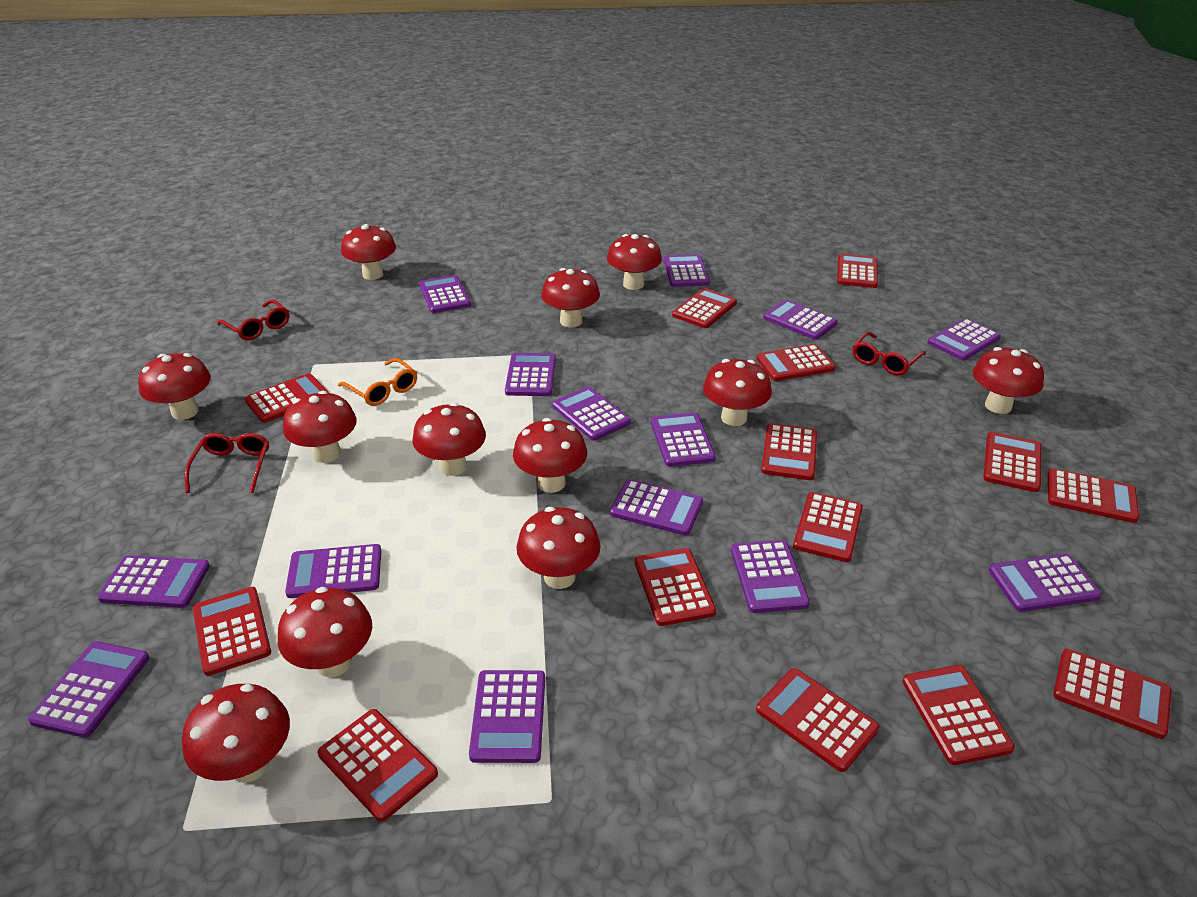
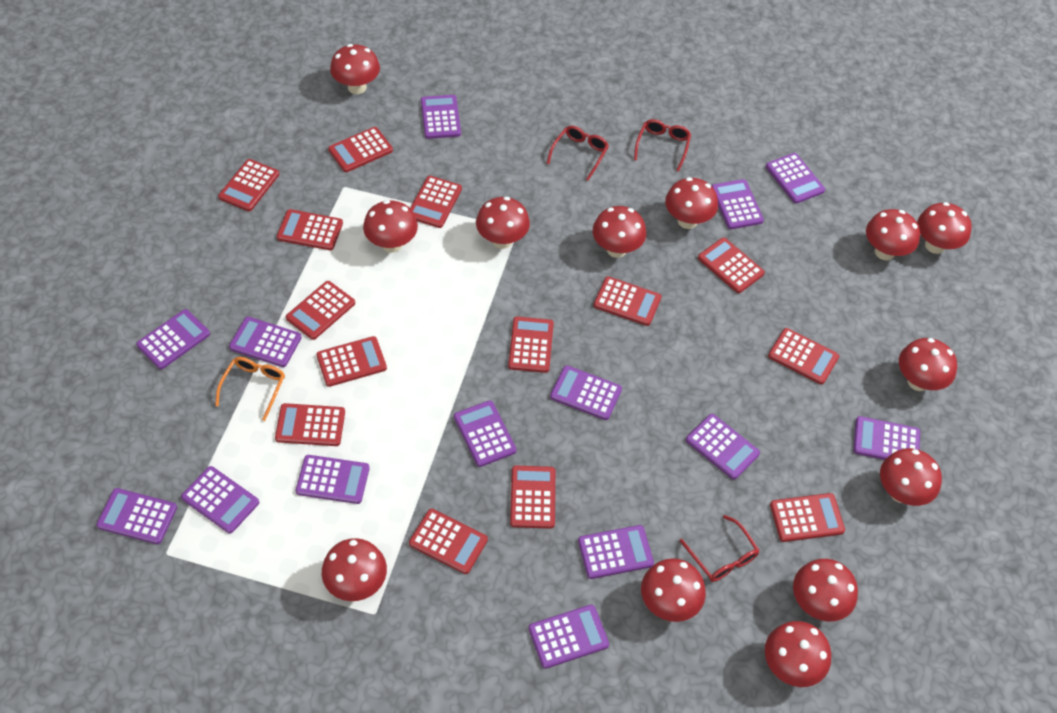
red mushroom: 12 -> 13

